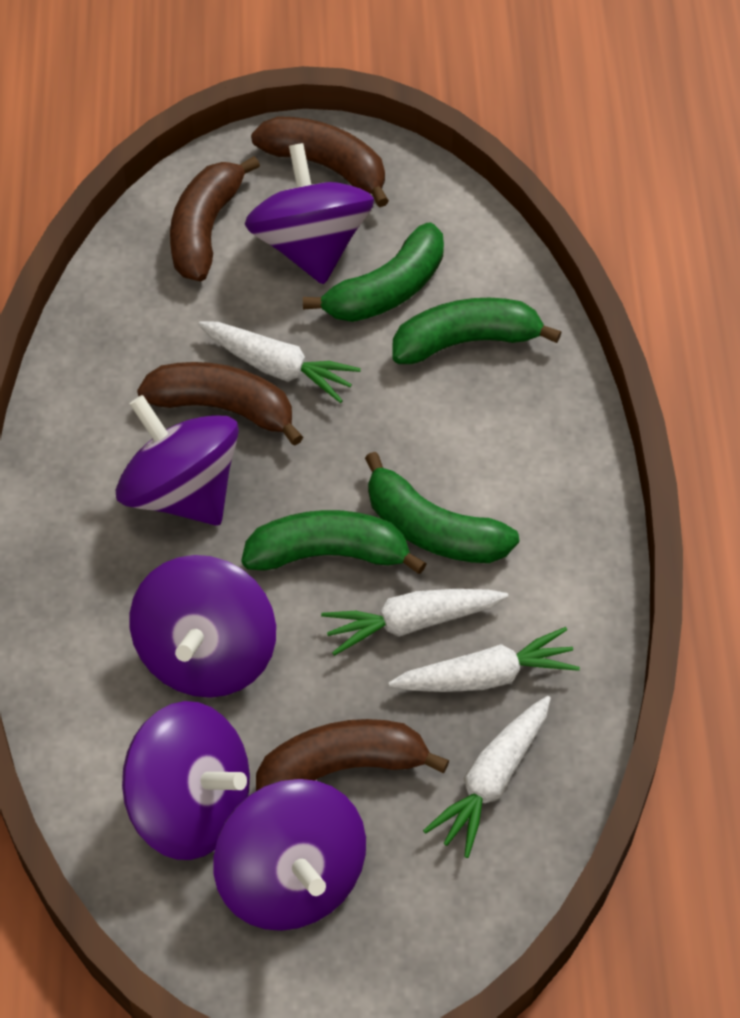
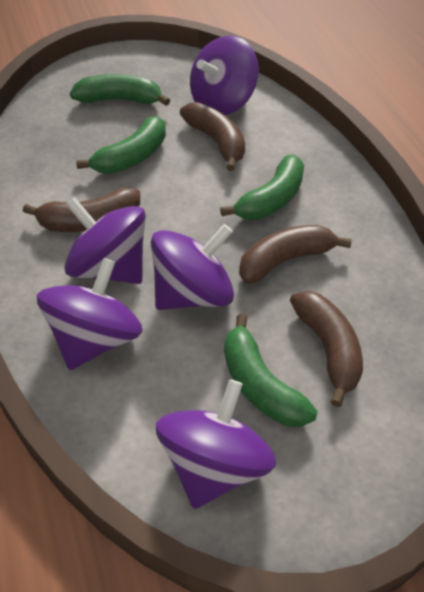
white carrot: 4 -> 0

